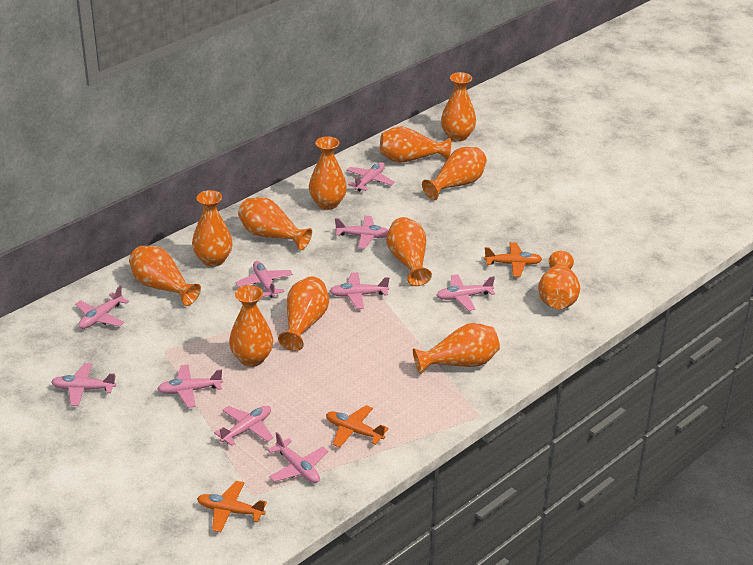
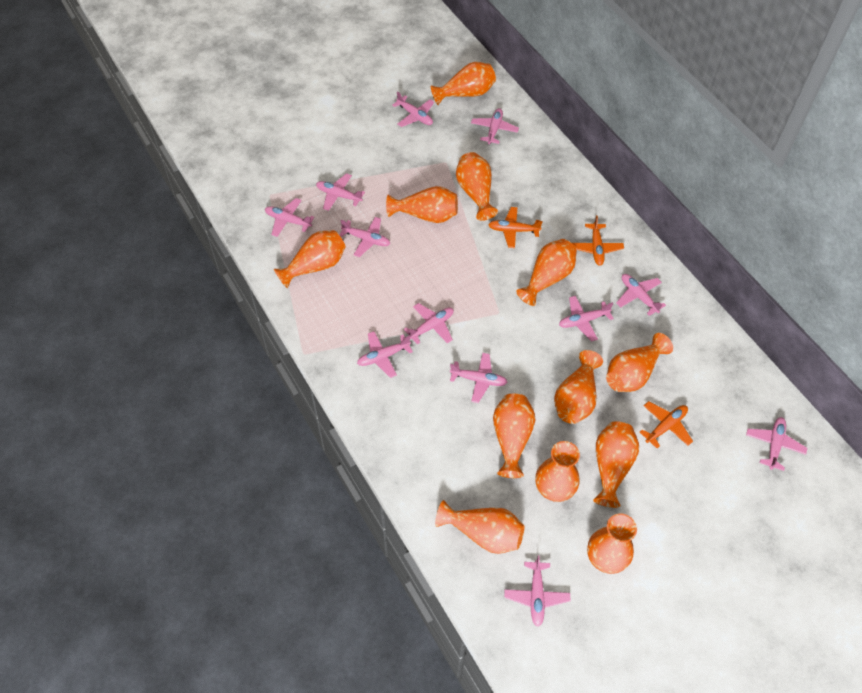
pink plane: 10 -> 12

